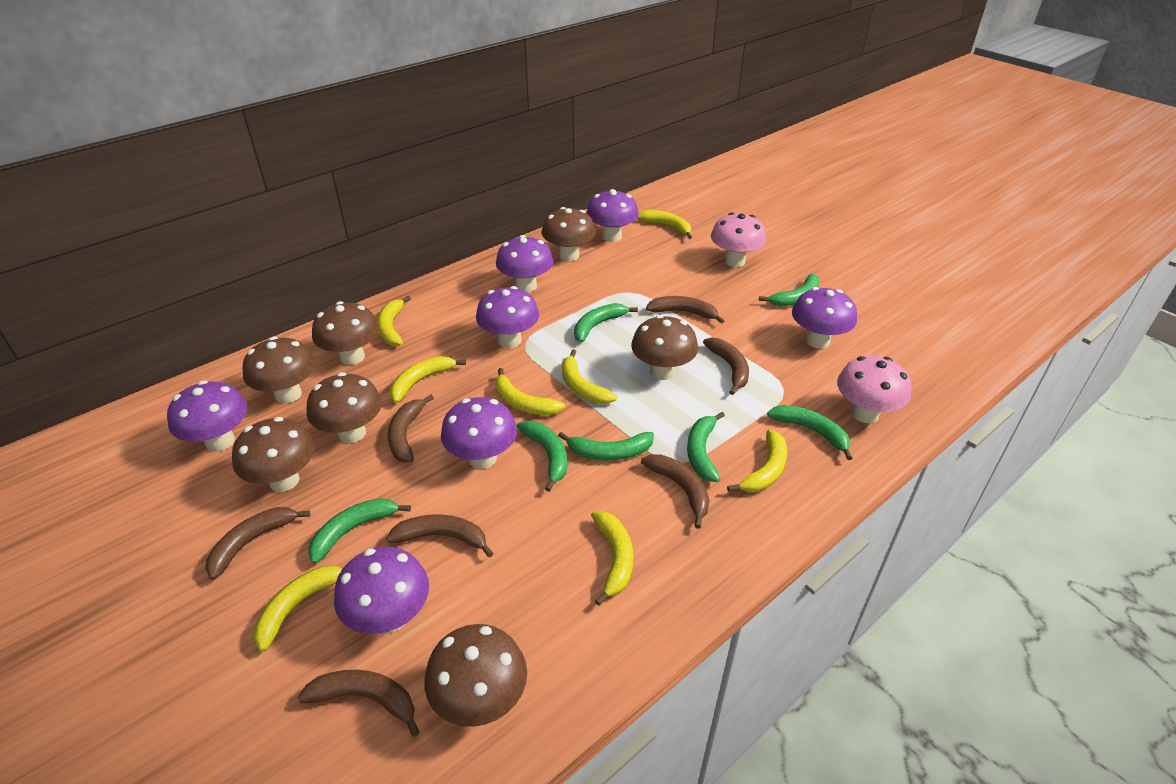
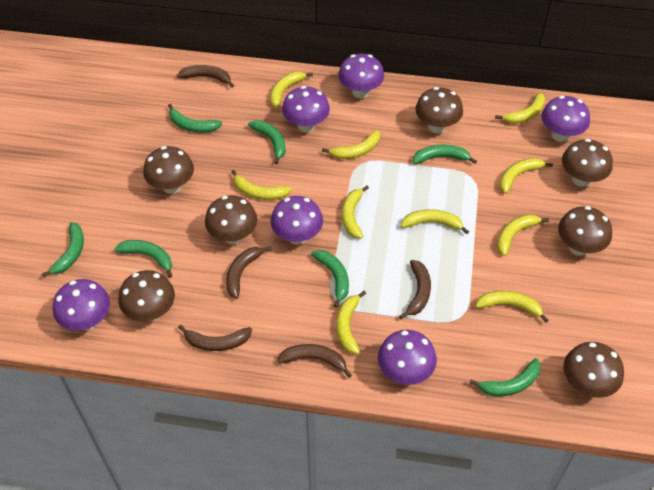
brown banana: 7 -> 5
pink mushroom: 2 -> 0
purple mushroom: 7 -> 6
yellow banana: 8 -> 10

